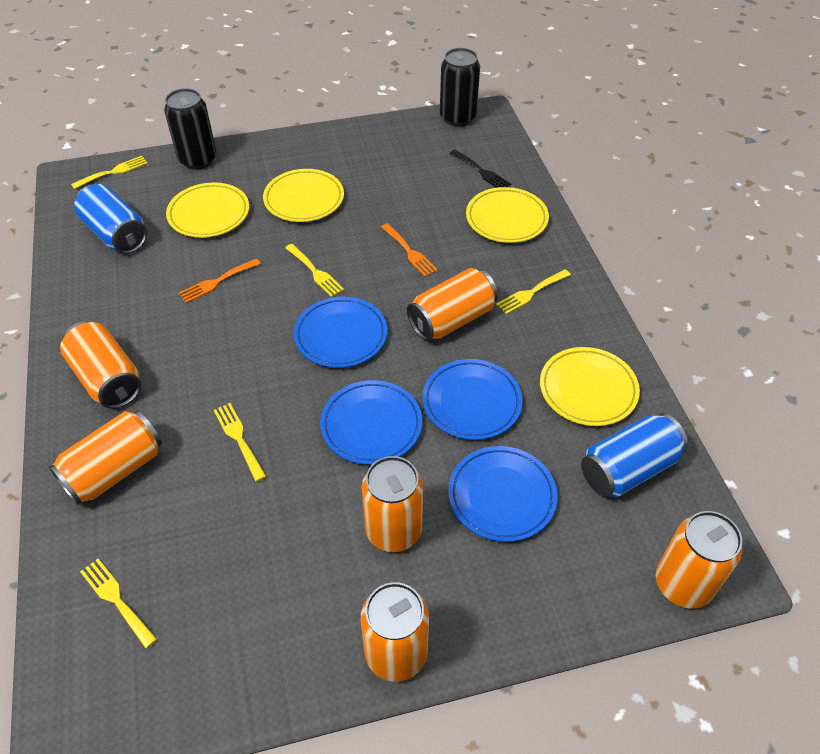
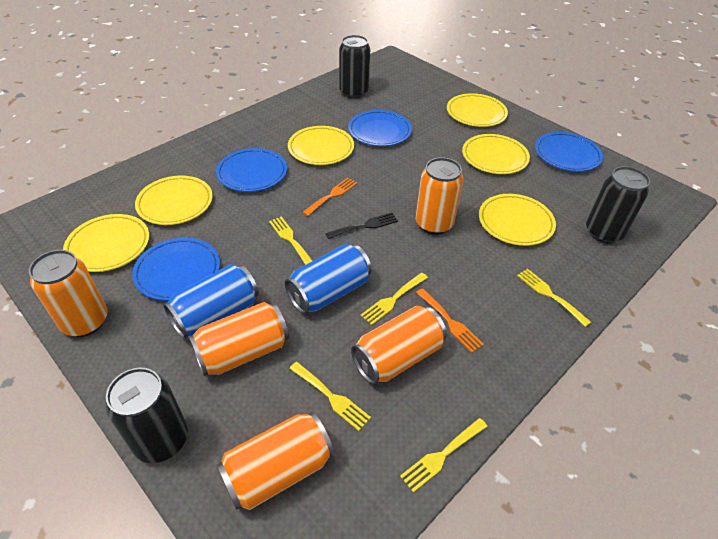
black can: 2 -> 3
orange can: 6 -> 5
yellow plate: 4 -> 6

